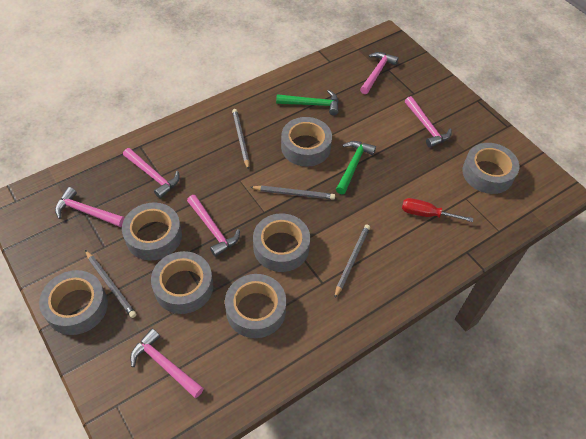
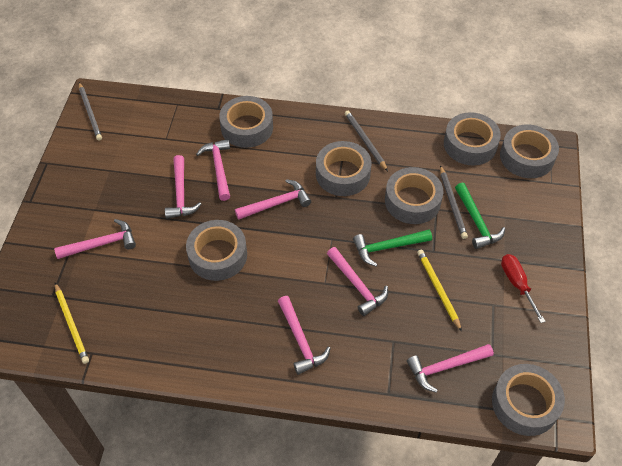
grey pencil: 4 -> 3
pink hammer: 6 -> 7
yellow pencil: 0 -> 2

